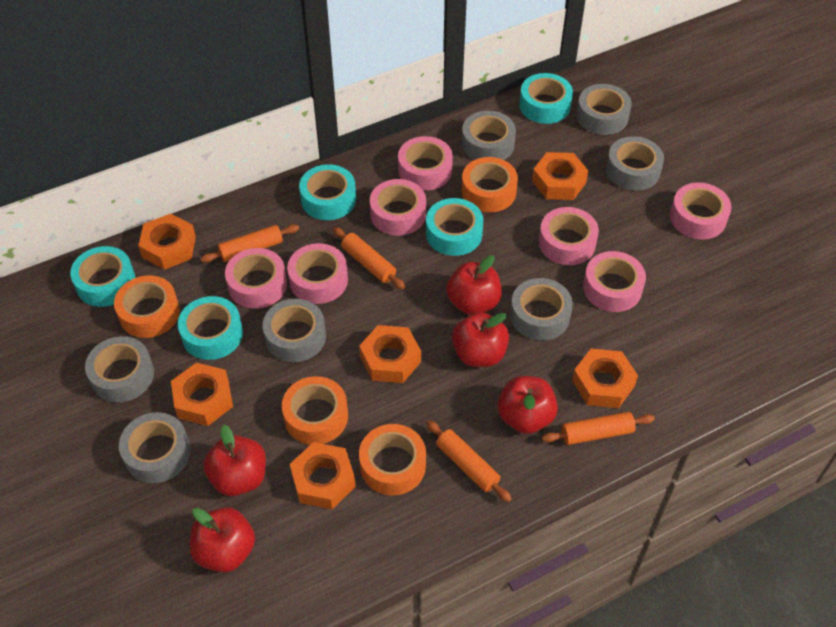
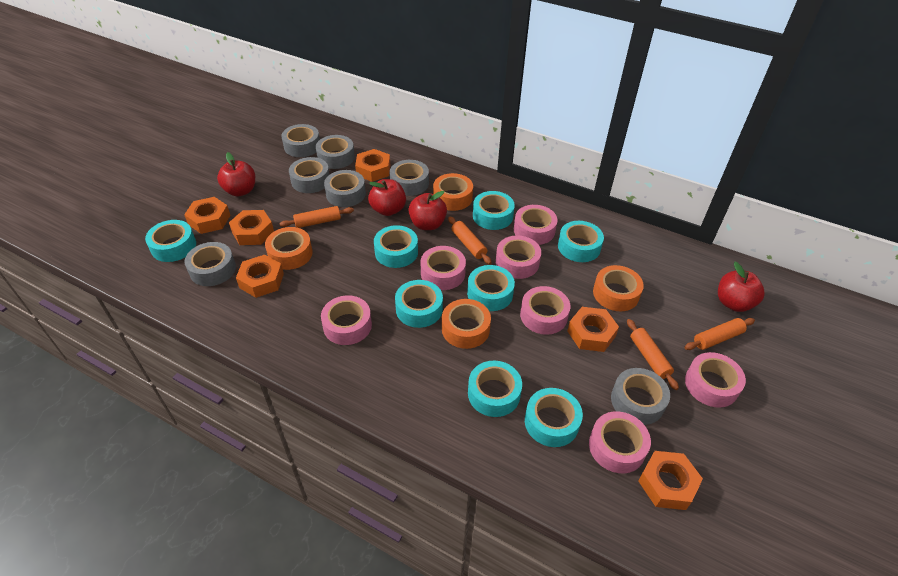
red apple: 5 -> 4
turquoise tape: 5 -> 8

